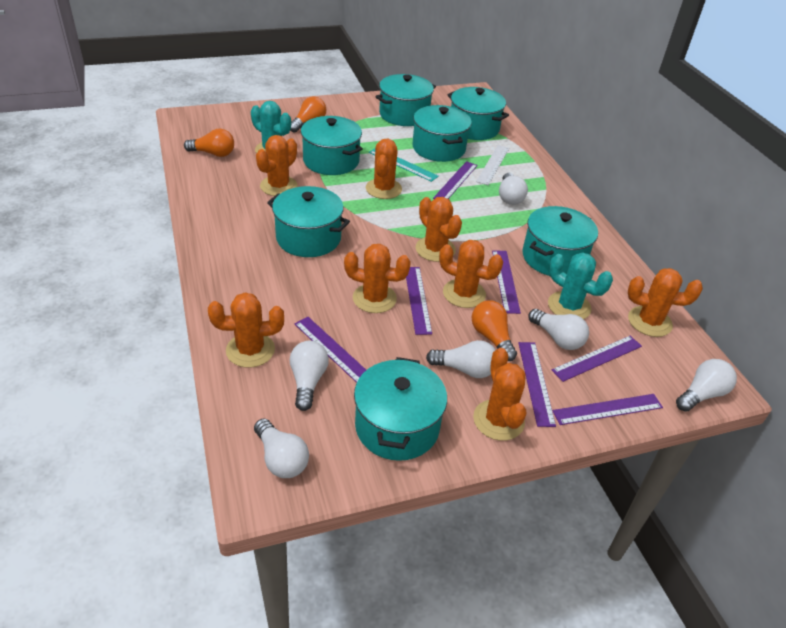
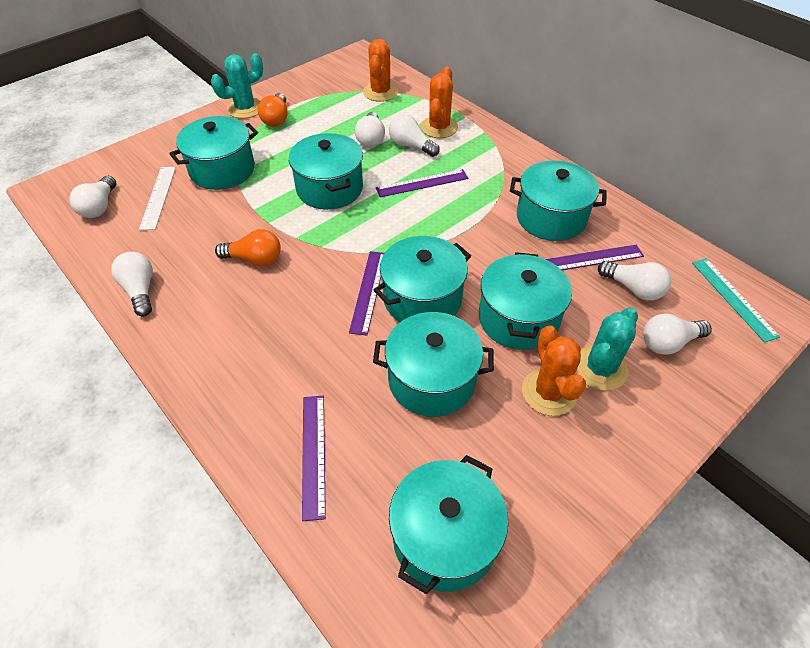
orange cactus: 8 -> 3
orange light bulb: 3 -> 2
purple ruler: 7 -> 4

